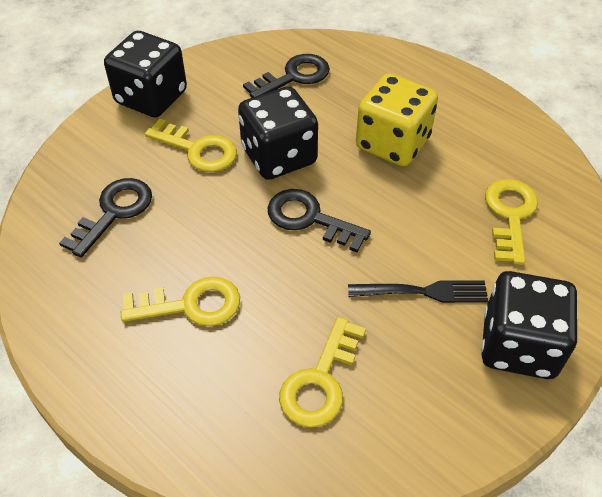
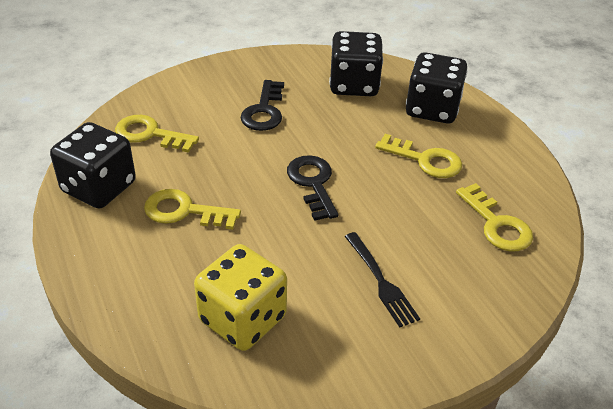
black key: 3 -> 2

